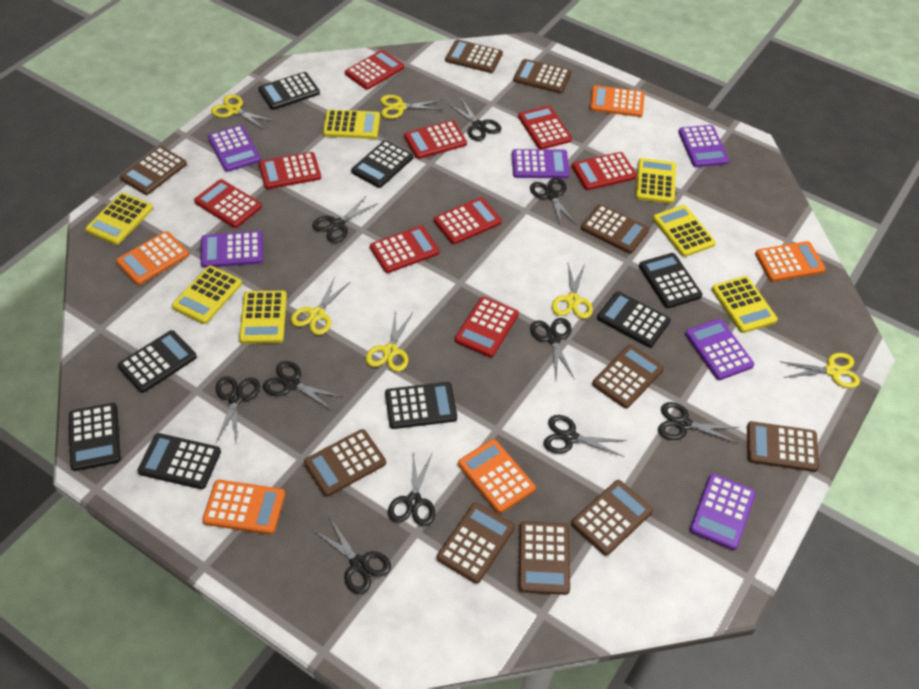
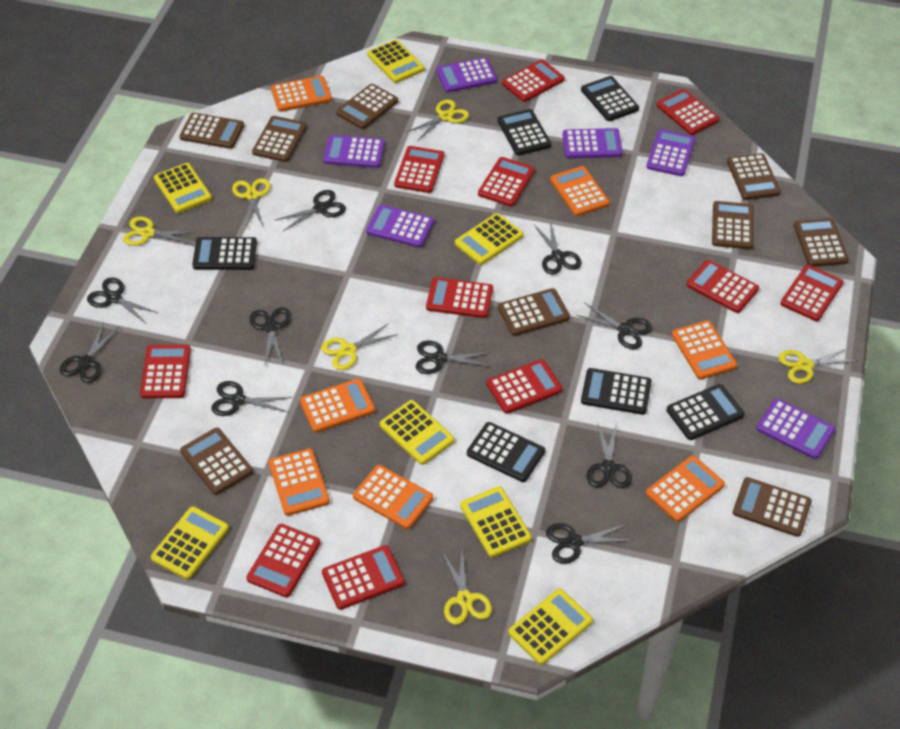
black calculator: 8 -> 6
brown calculator: 10 -> 9
orange calculator: 5 -> 7
red calculator: 9 -> 11

